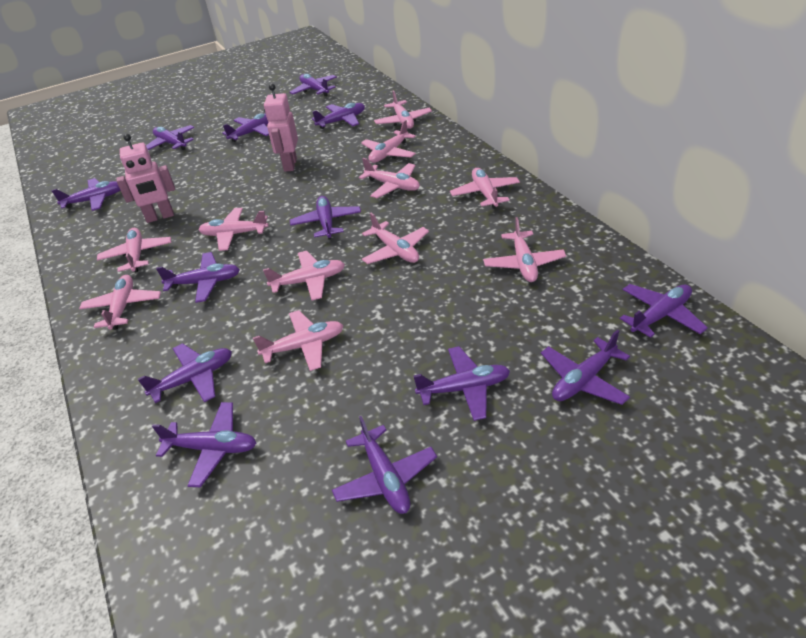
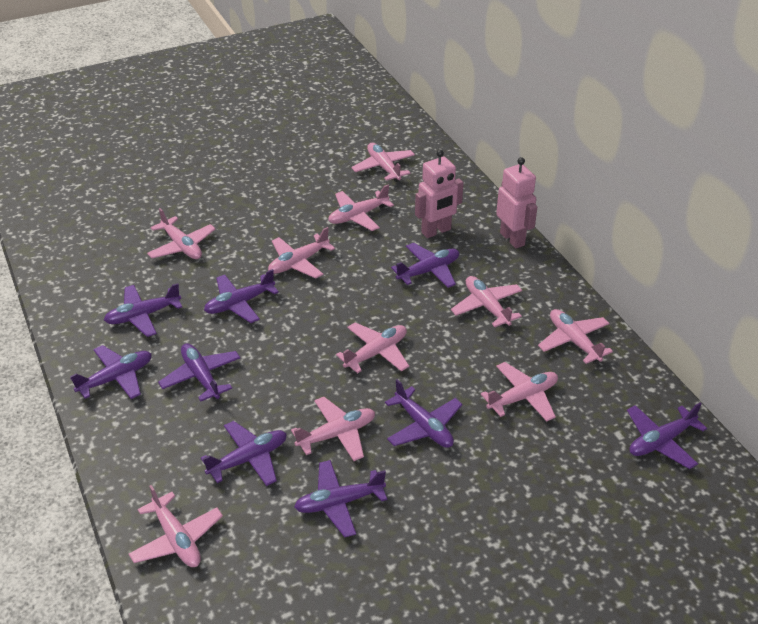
pink plane: 11 -> 10
purple plane: 13 -> 9

